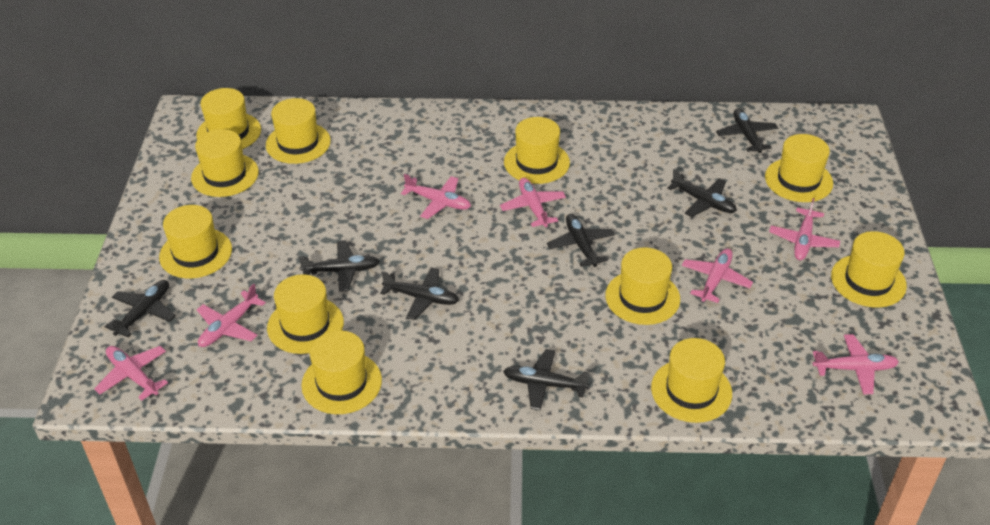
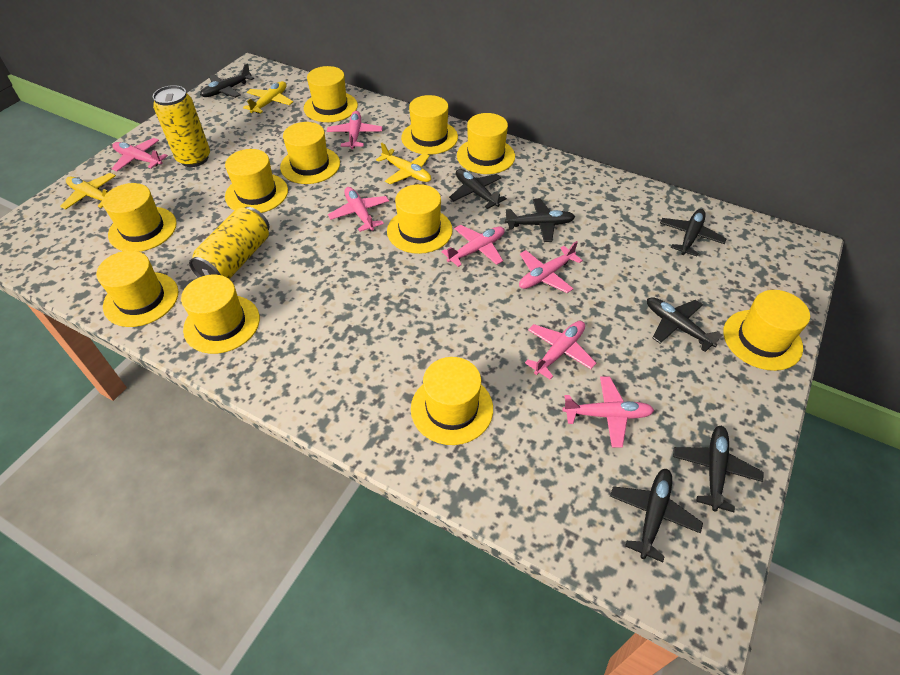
yellow can: 0 -> 2
yellow plane: 0 -> 3

